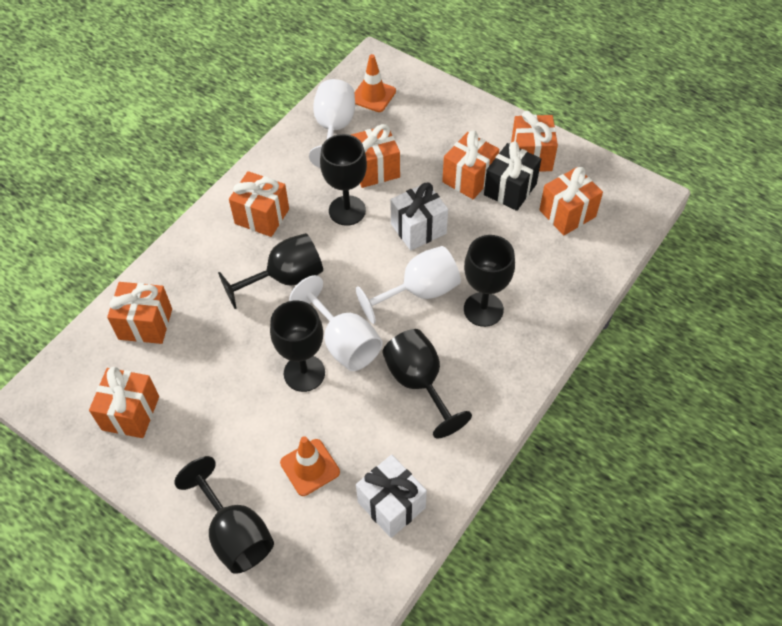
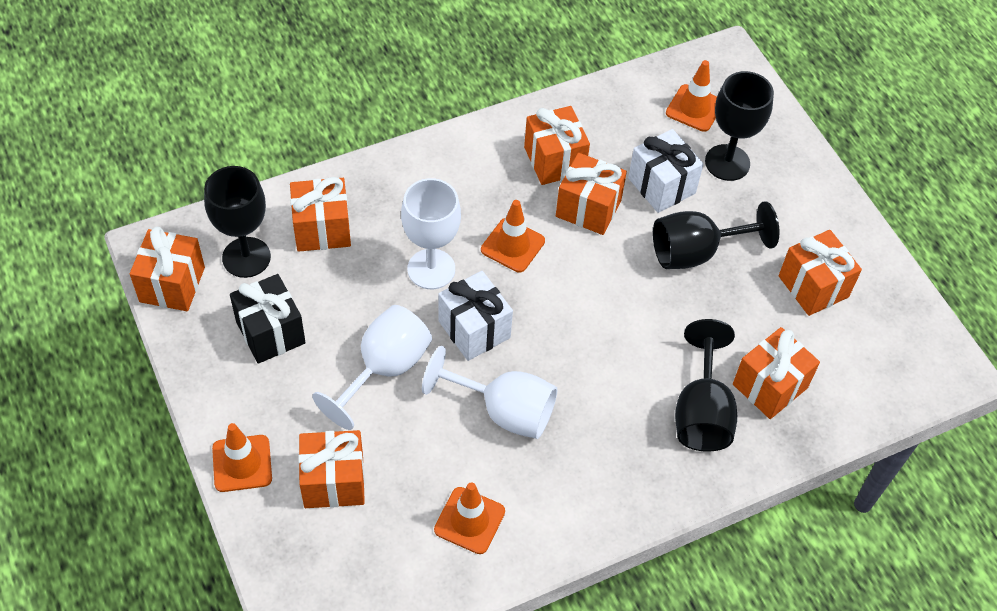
black goblet: 6 -> 4
orange traffic cone: 2 -> 4

